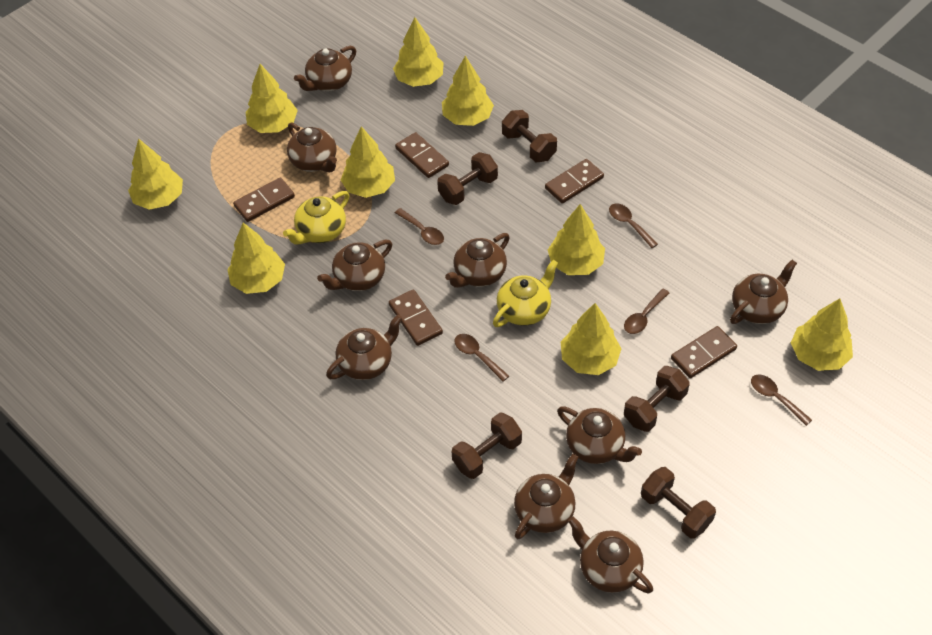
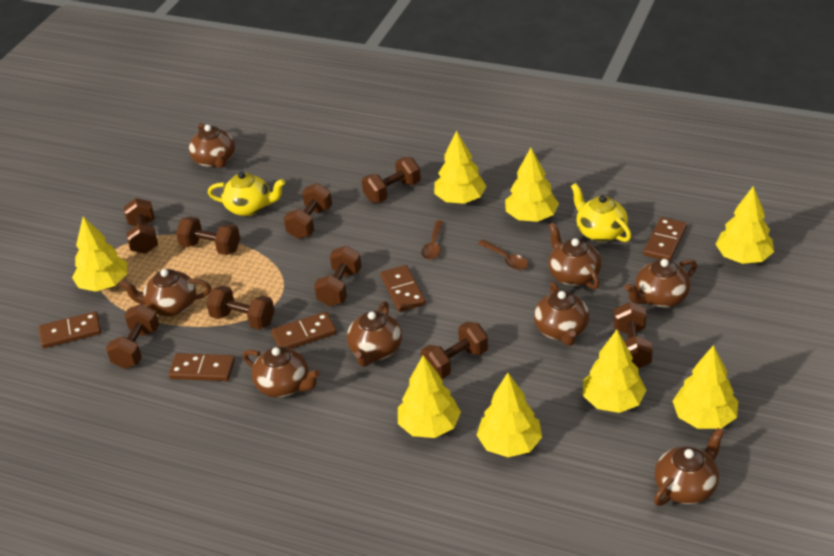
brown dumbbell: 5 -> 9
brown spoon: 5 -> 2
brown teapot: 9 -> 8
yellow tree: 9 -> 8

